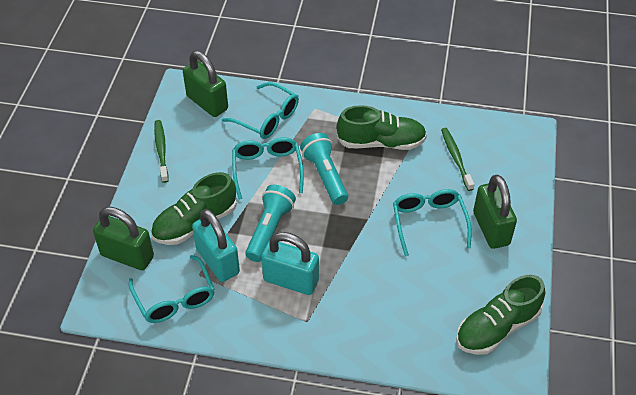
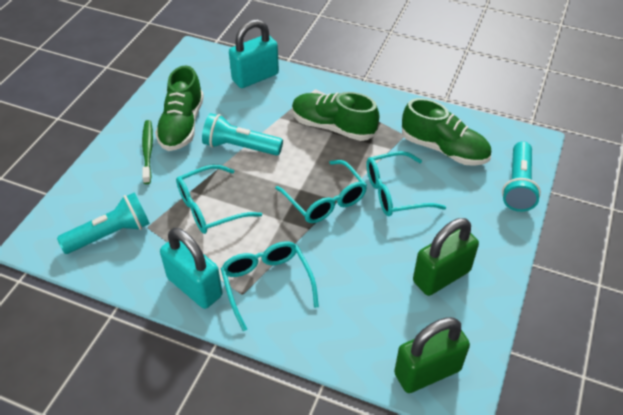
green padlock: 3 -> 2
green toothbrush: 2 -> 1
turquoise flashlight: 2 -> 3

